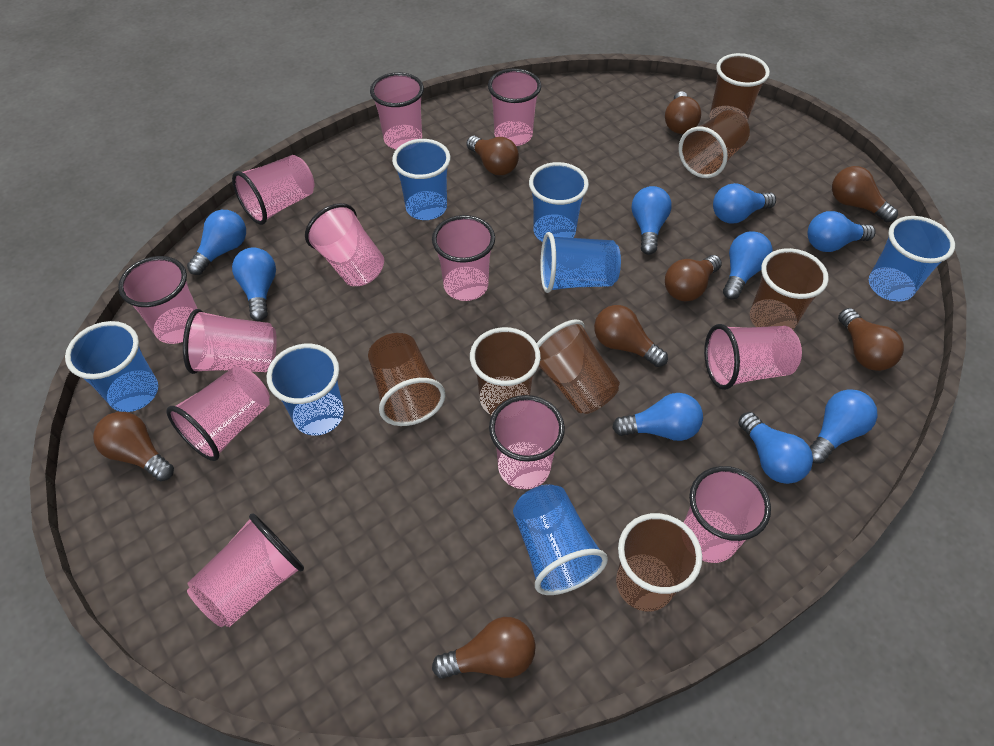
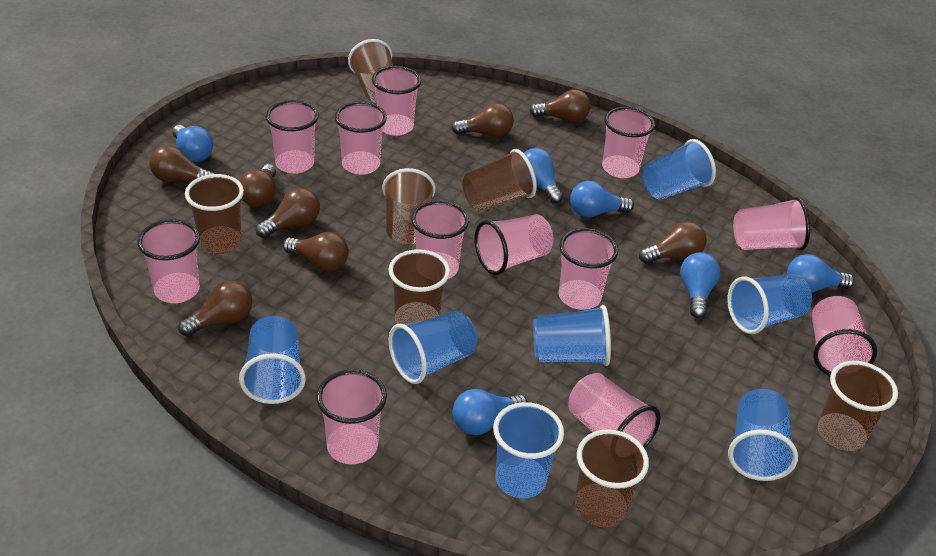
blue light bulb: 9 -> 6

